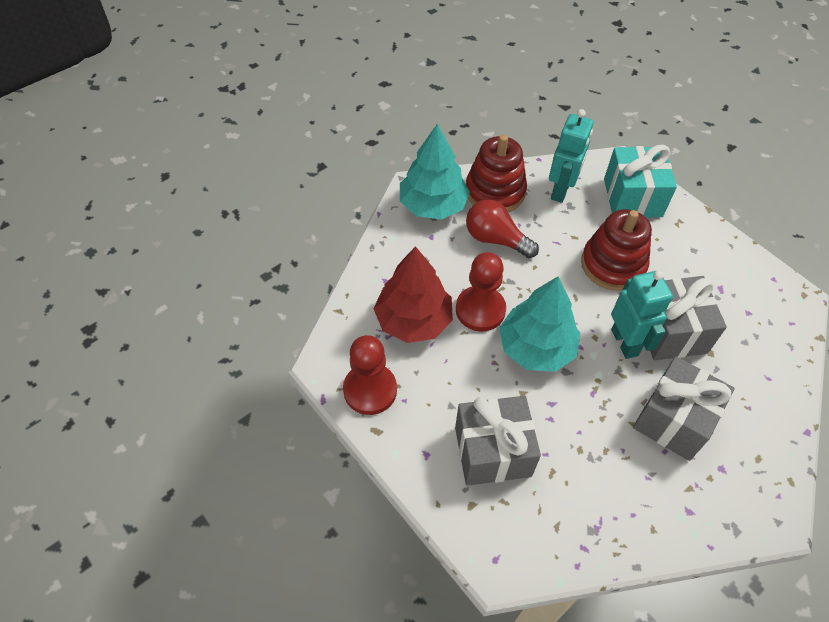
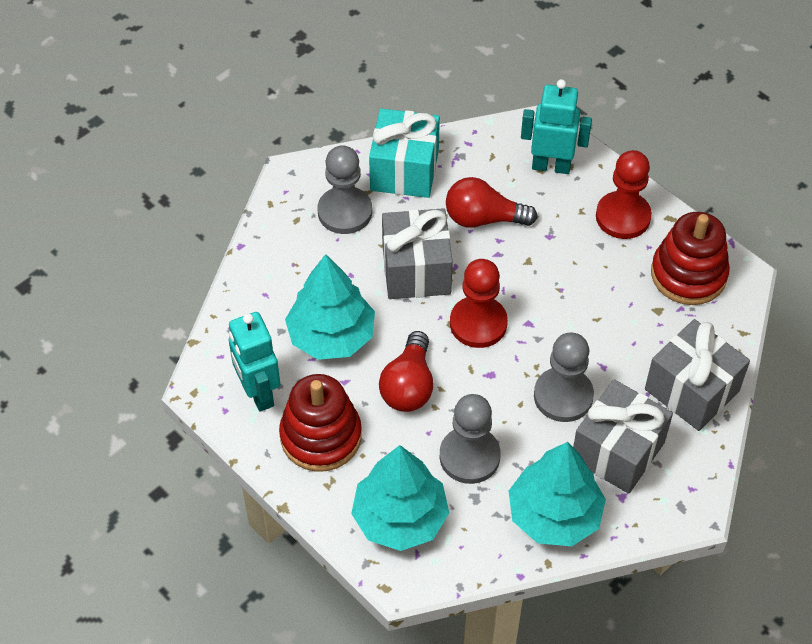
grey pawn: 0 -> 3
red light bulb: 1 -> 2
red tree: 1 -> 0
turquoise tree: 2 -> 3

